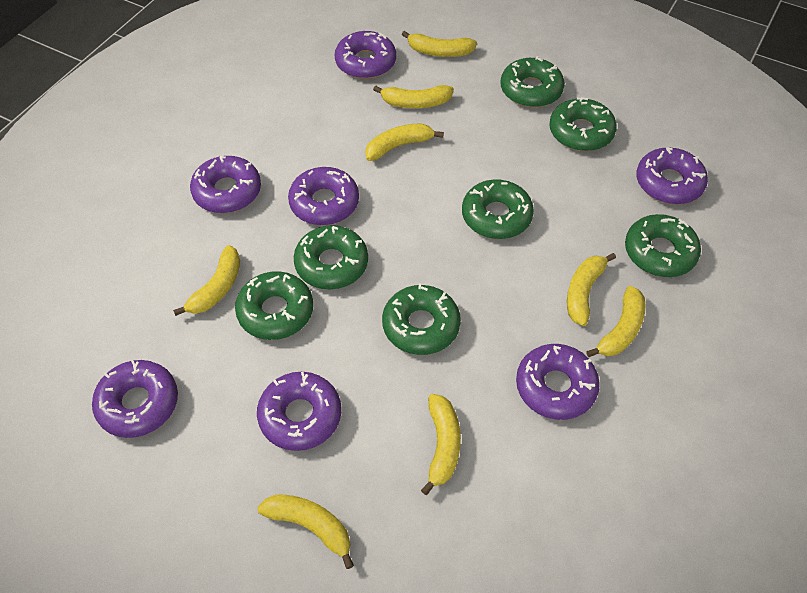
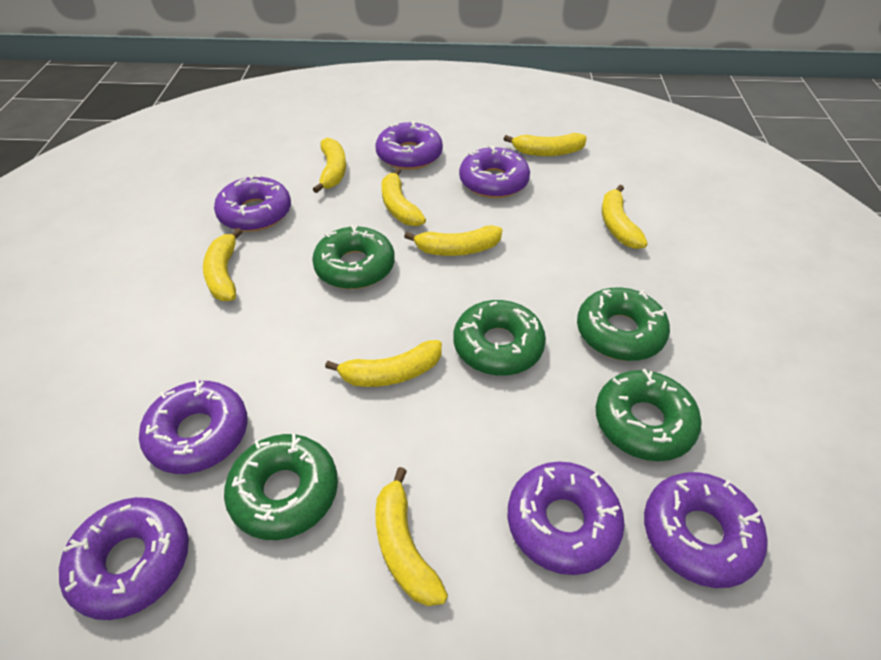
green donut: 7 -> 5

